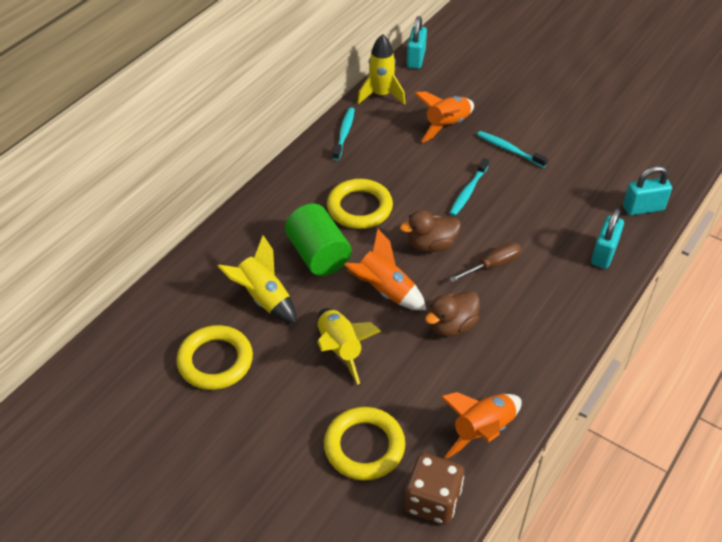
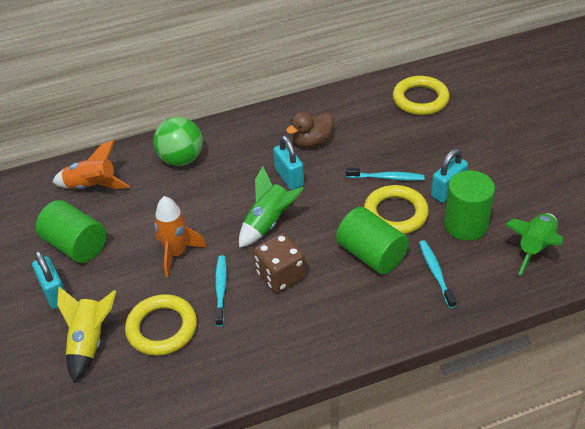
brown duck: 2 -> 1
brown screwdriver: 1 -> 0
green ball: 0 -> 1
green cylinder: 1 -> 3
green rocket: 0 -> 2
orange rocket: 3 -> 2
yellow rocket: 3 -> 1

